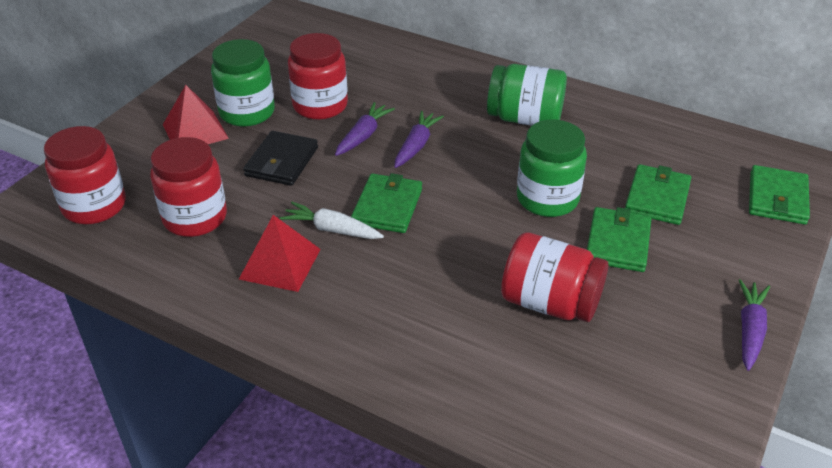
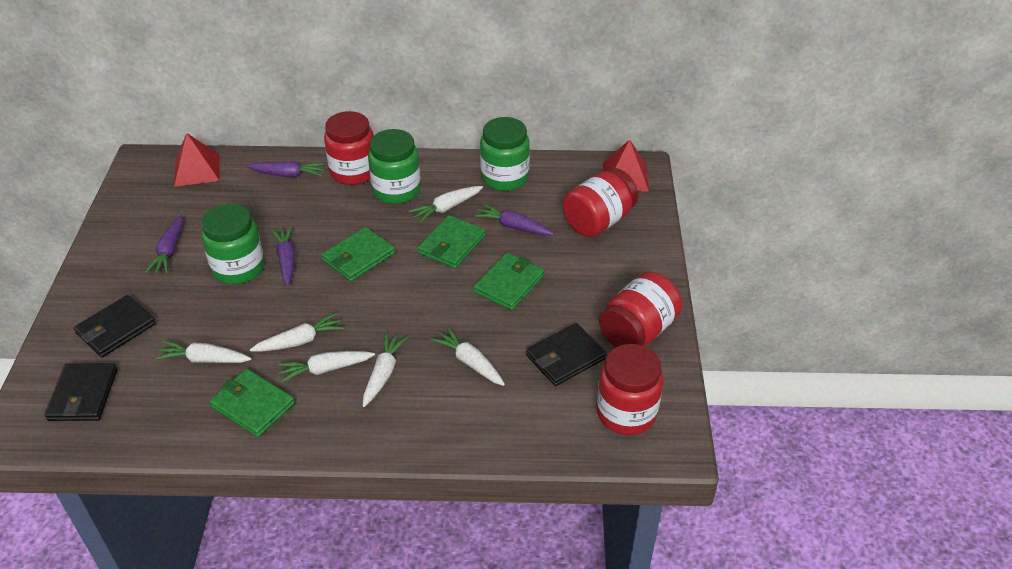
black wallet: 1 -> 3
purple carrot: 3 -> 4
white carrot: 1 -> 6

